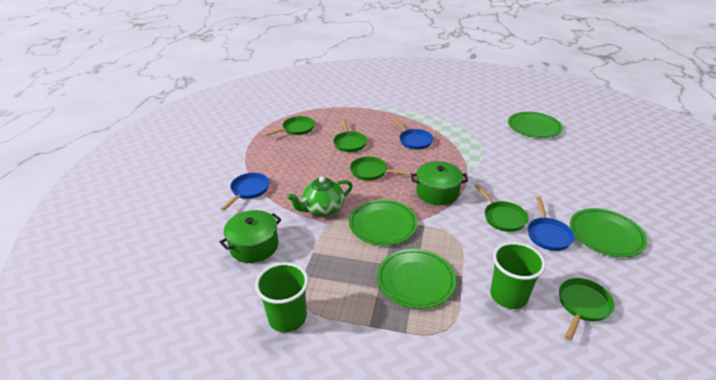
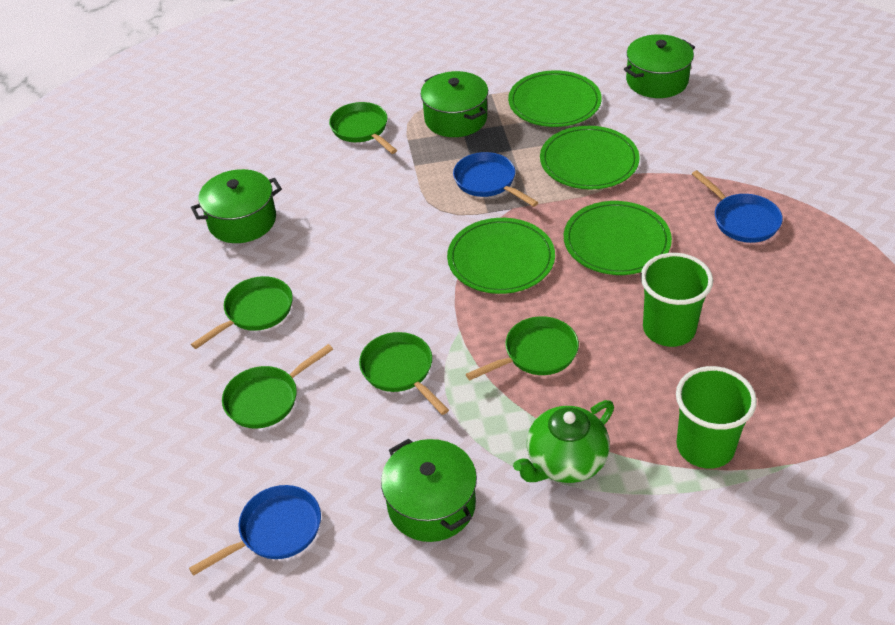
green pot: 2 -> 4

